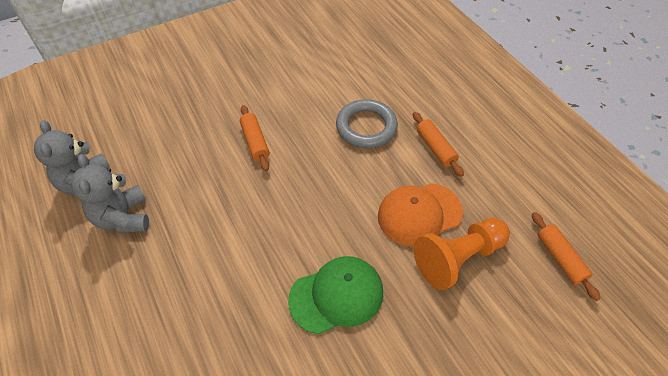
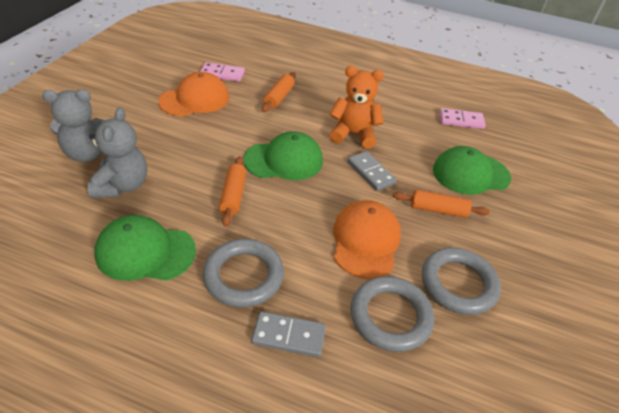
green cap: 1 -> 3
grey domino: 0 -> 2
grey ring: 1 -> 3
orange cap: 1 -> 2
orange pawn: 1 -> 0
orange teddy bear: 0 -> 1
pink domino: 0 -> 2

